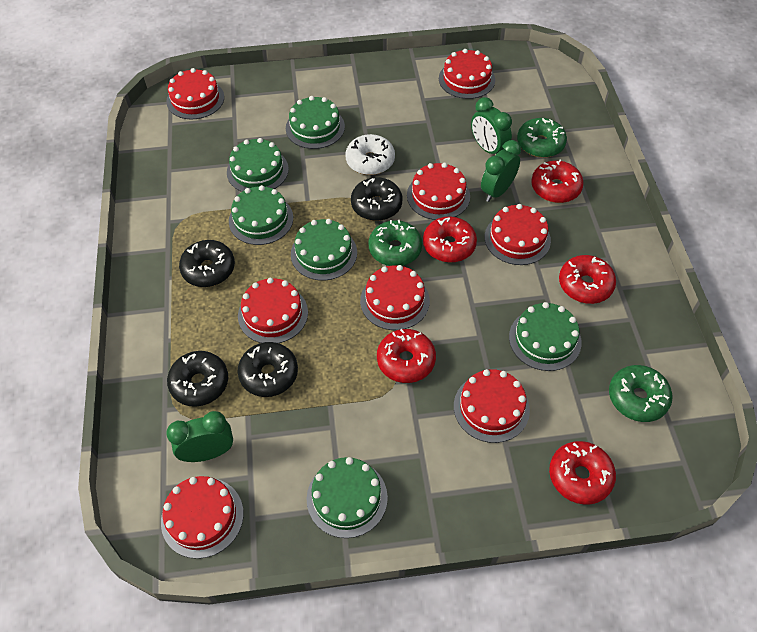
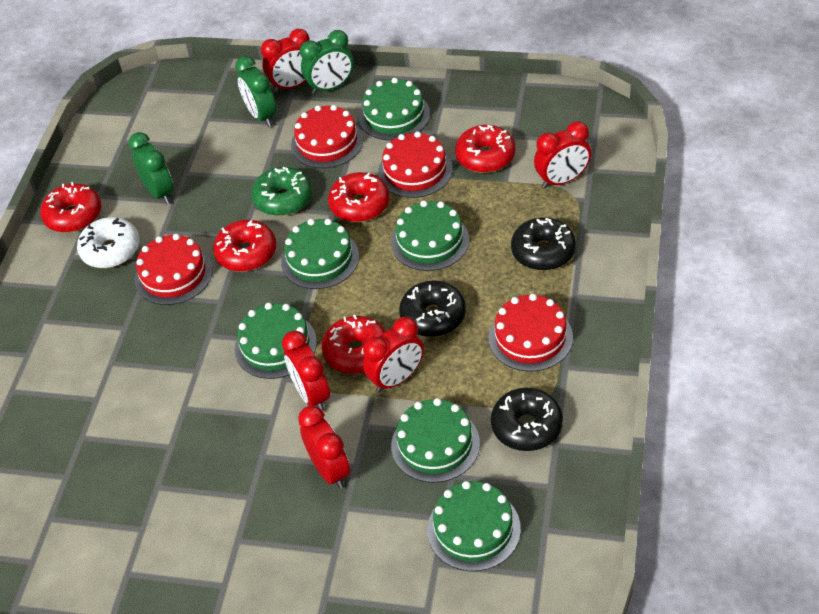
black donut: 4 -> 3
green donut: 3 -> 1
red cake: 8 -> 4
red clock: 0 -> 5

